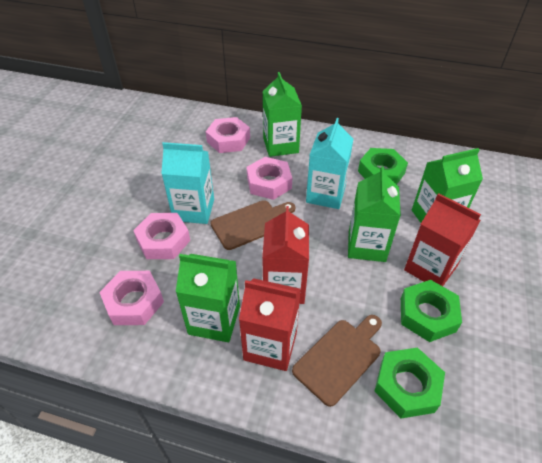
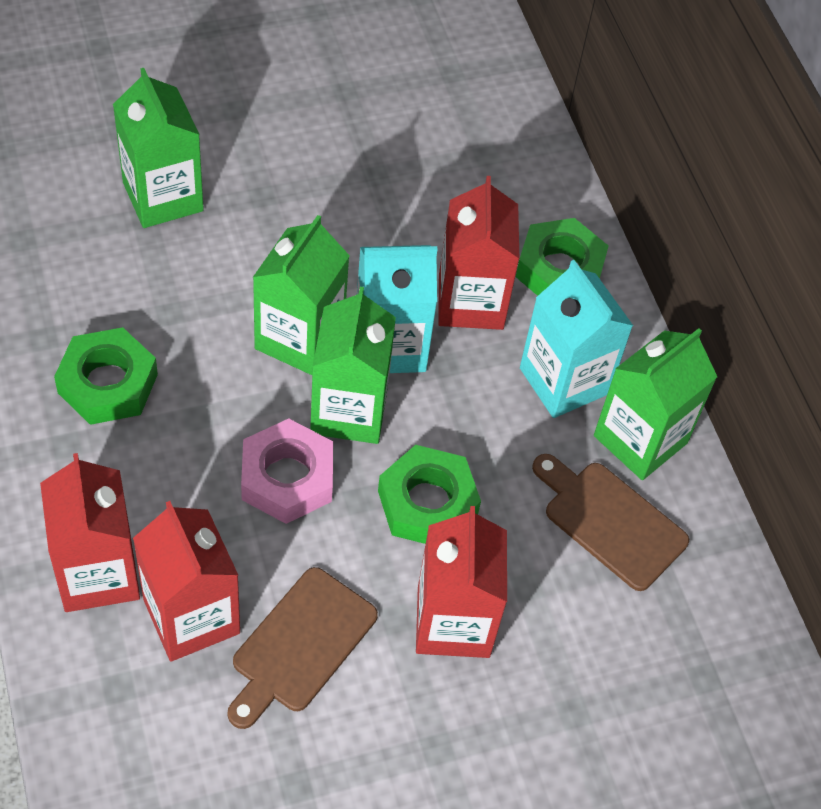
pink nut: 4 -> 1
red carton: 3 -> 4

